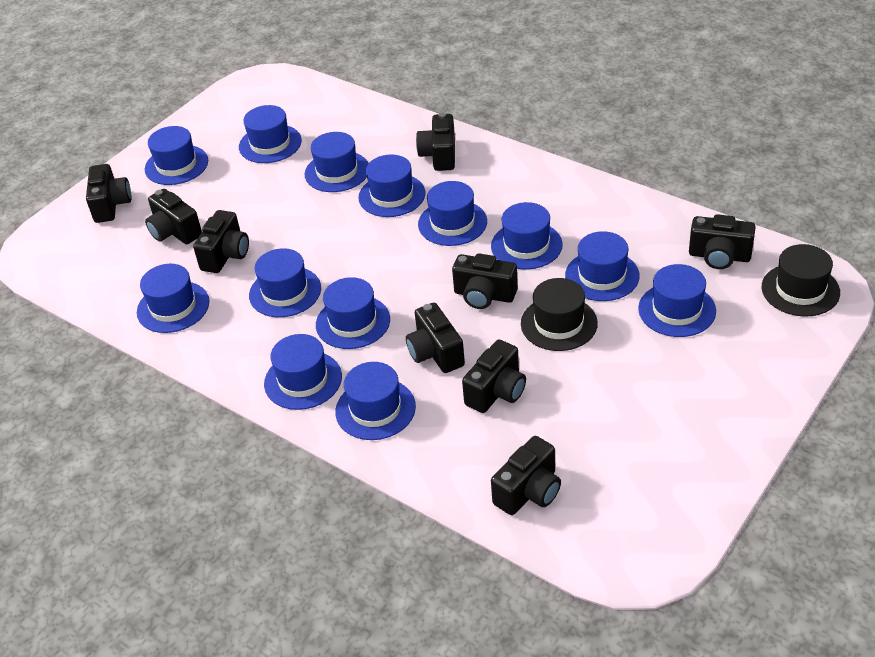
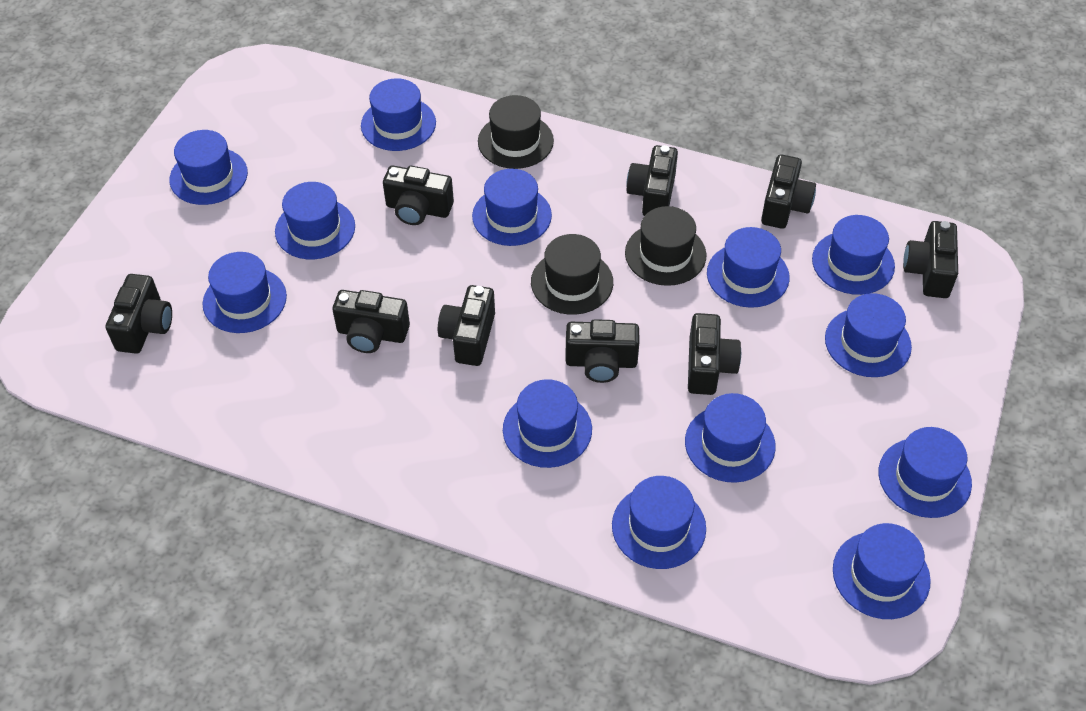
black hat: 2 -> 3

